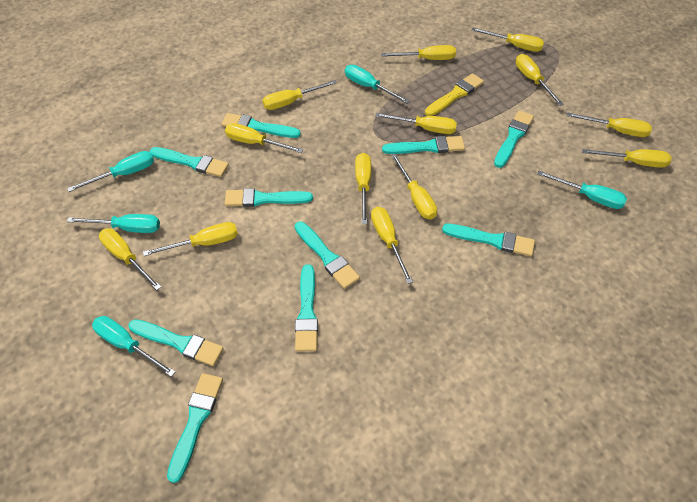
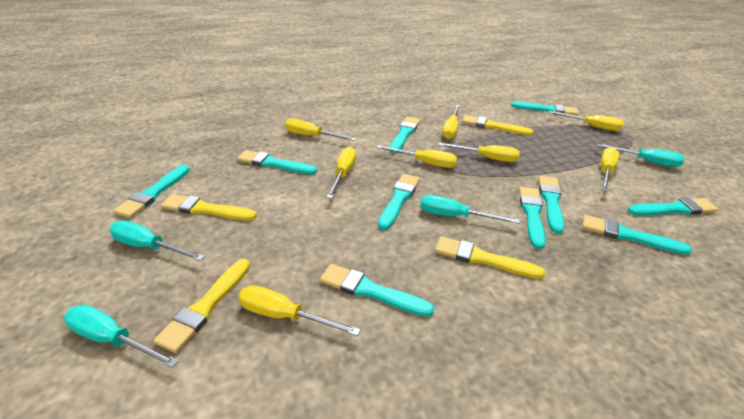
turquoise screwdriver: 5 -> 4
yellow brush: 1 -> 4
yellow screwdriver: 13 -> 8

